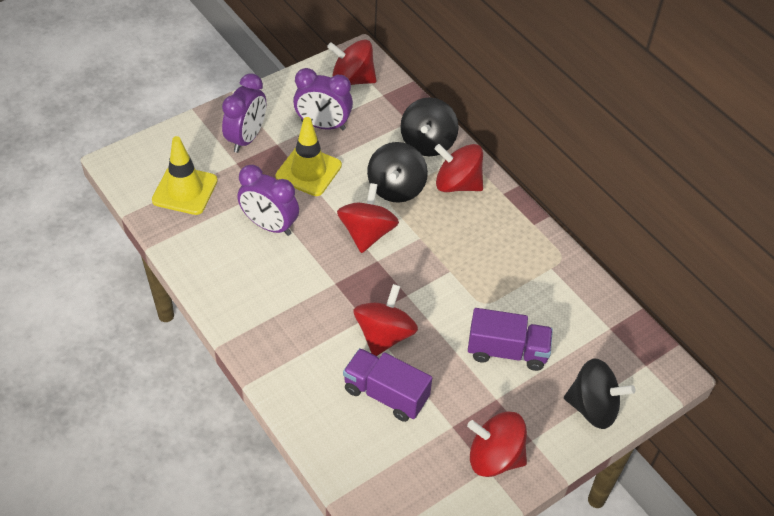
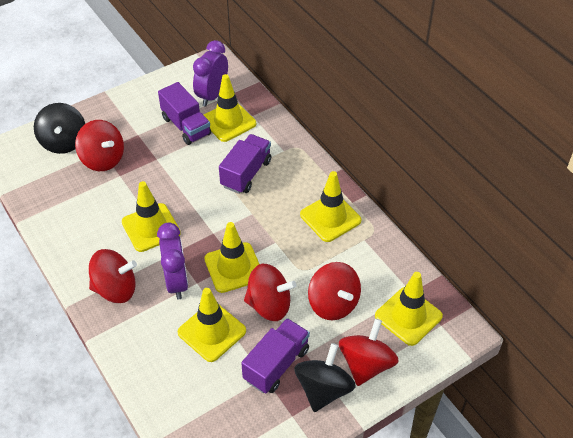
black spinning top: 3 -> 2
purple clock: 3 -> 2
purple truck: 2 -> 3
yellow traffic cone: 2 -> 6

